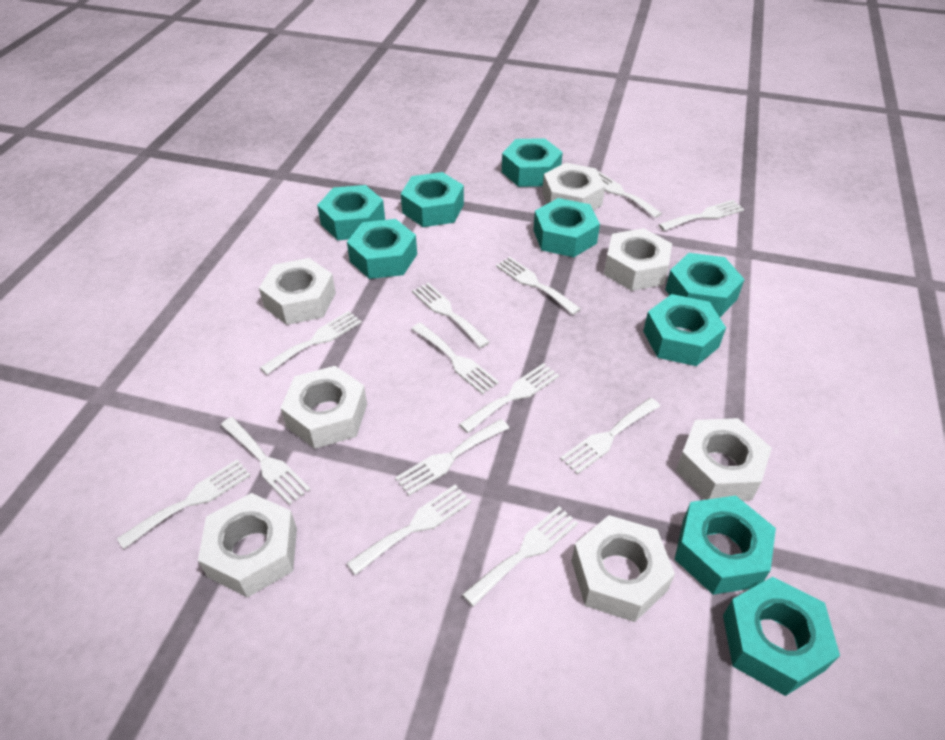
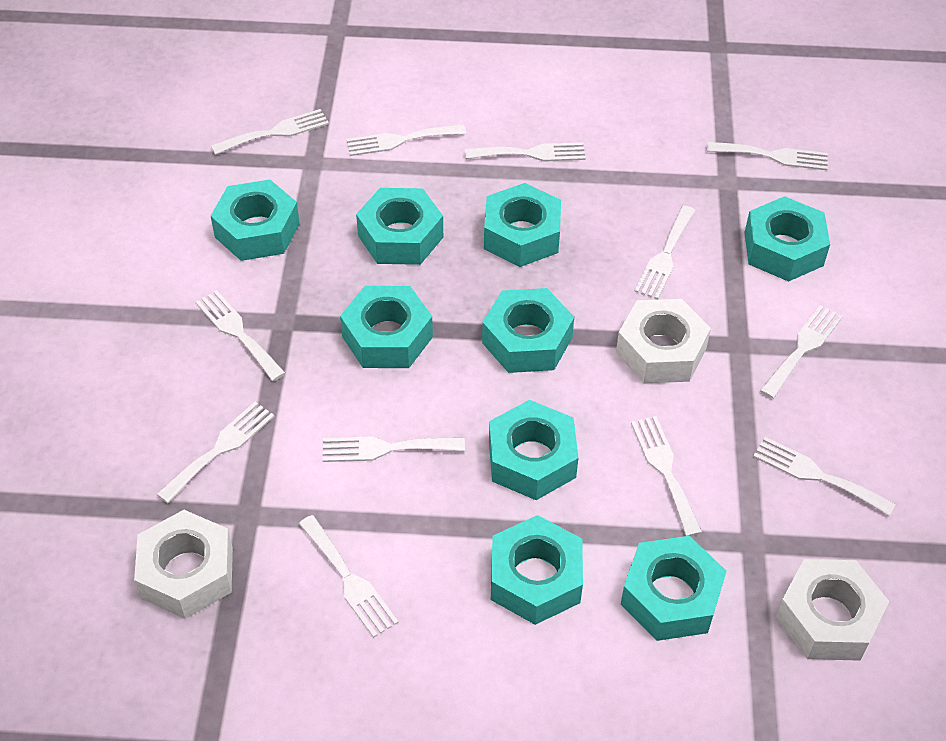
white fork: 13 -> 12
white nut: 7 -> 3

